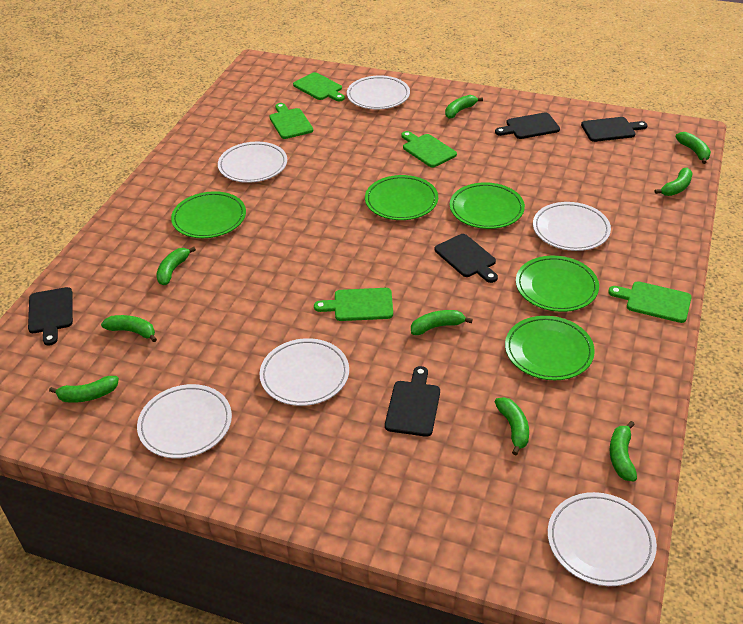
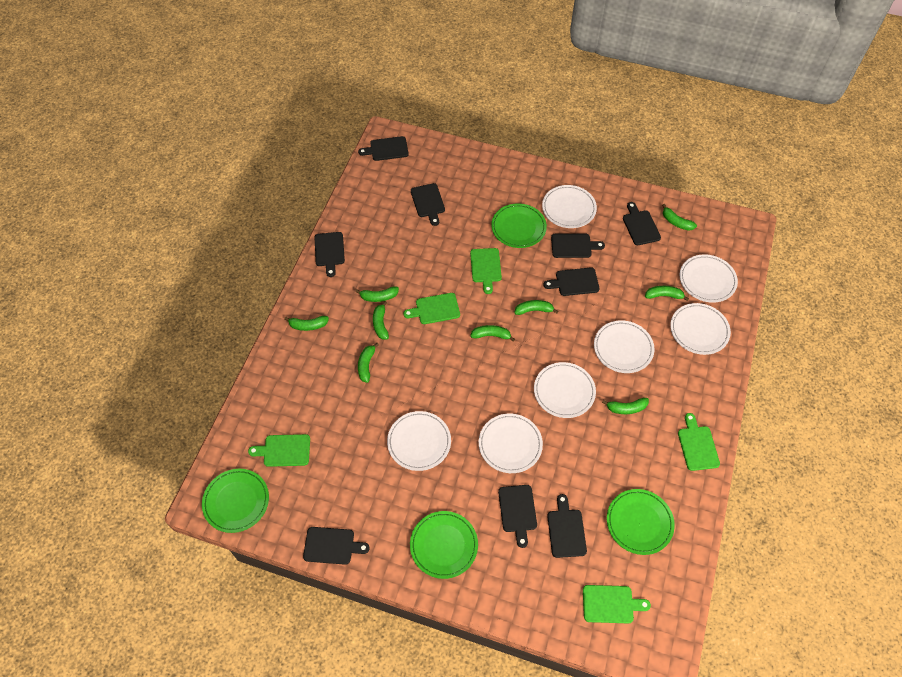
black cutting board: 5 -> 9
green plate: 5 -> 4
white plate: 6 -> 7

